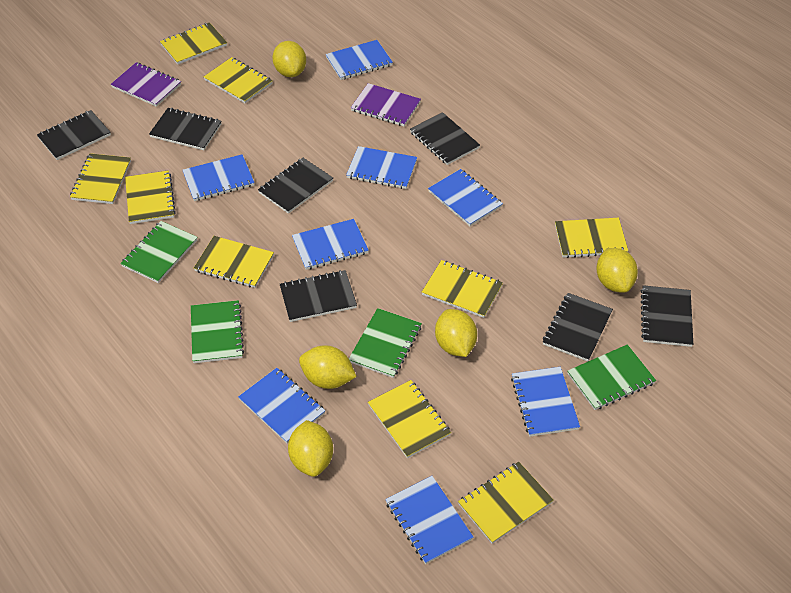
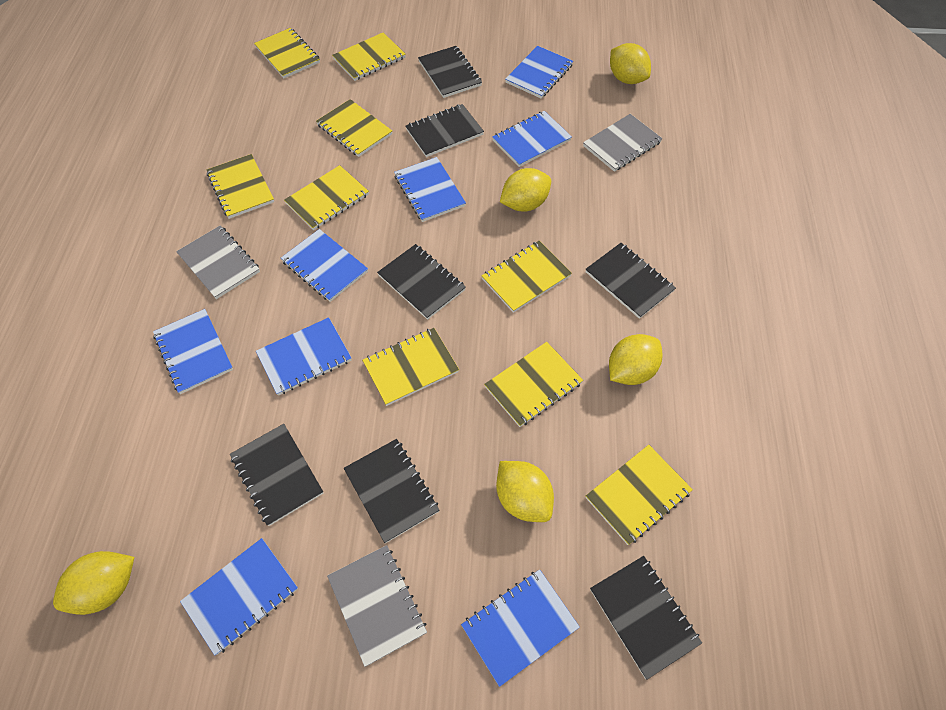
green notebook: 4 -> 0
grey notebook: 0 -> 3
purple notebook: 2 -> 0

